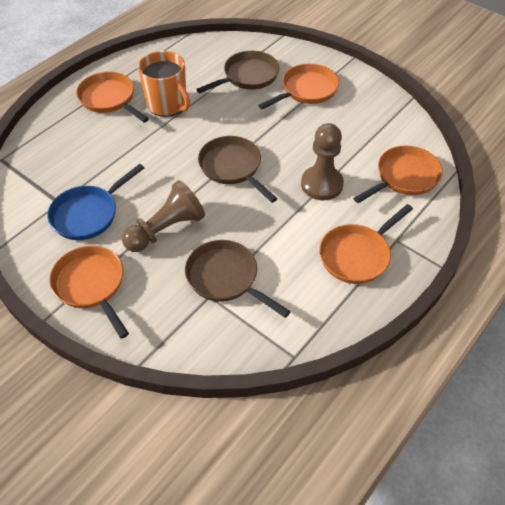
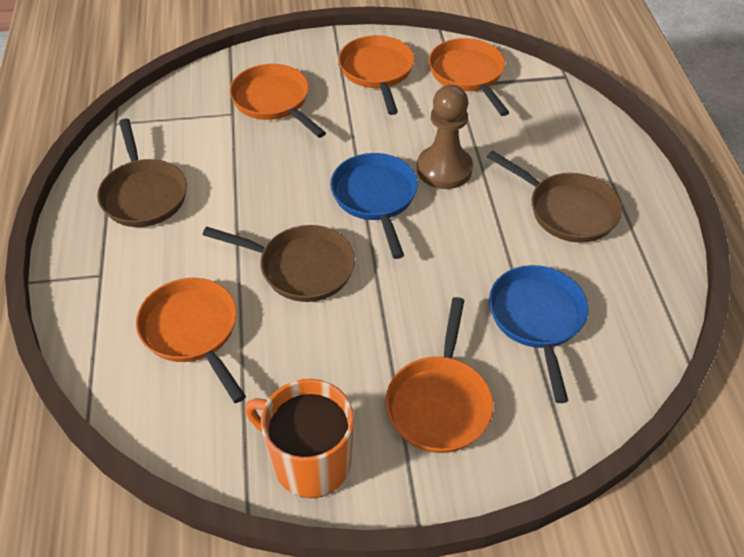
blue pan: 1 -> 2
brown pawn: 2 -> 1

